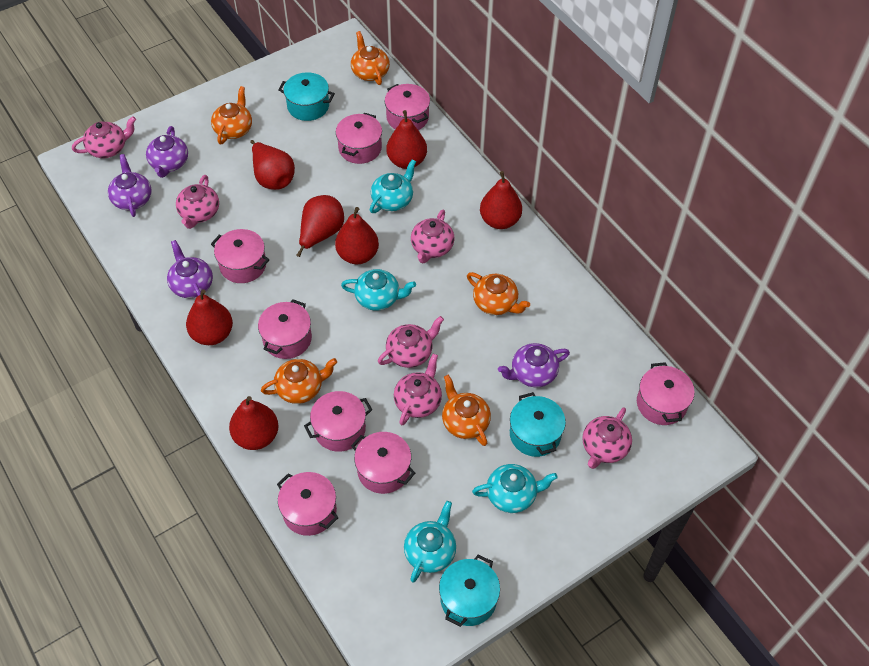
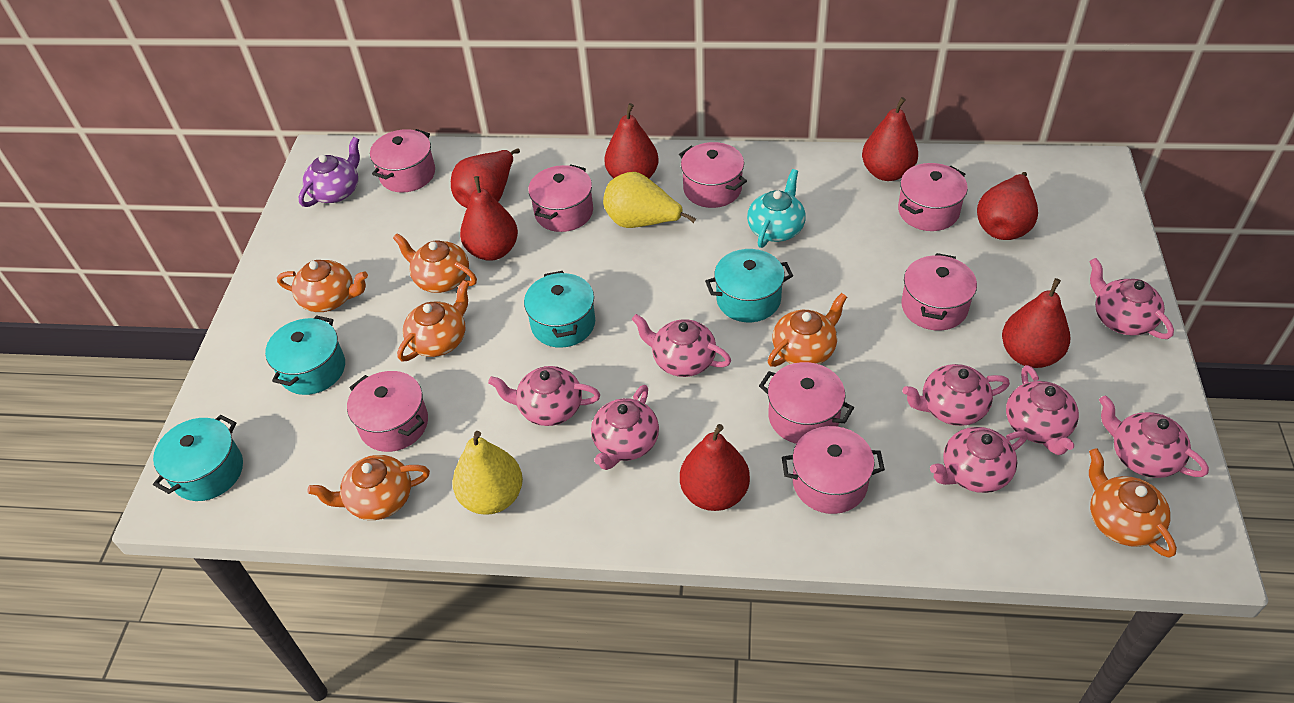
orange teapot: 5 -> 6
pink teapot: 6 -> 8
purple teapot: 4 -> 1
turquoise pot: 3 -> 4
turquoise teapot: 4 -> 1
yellow pear: 0 -> 2

